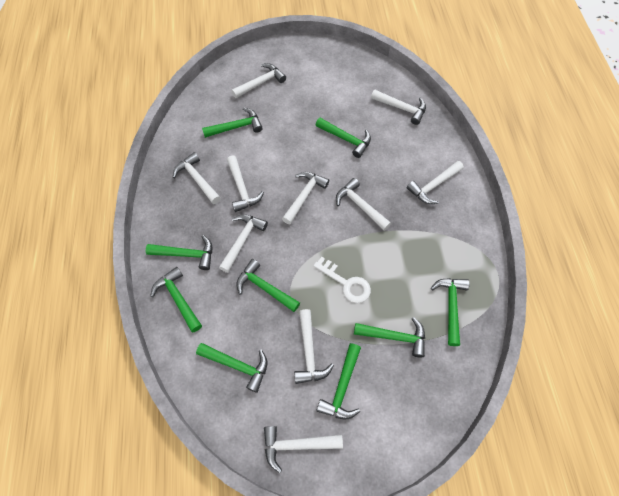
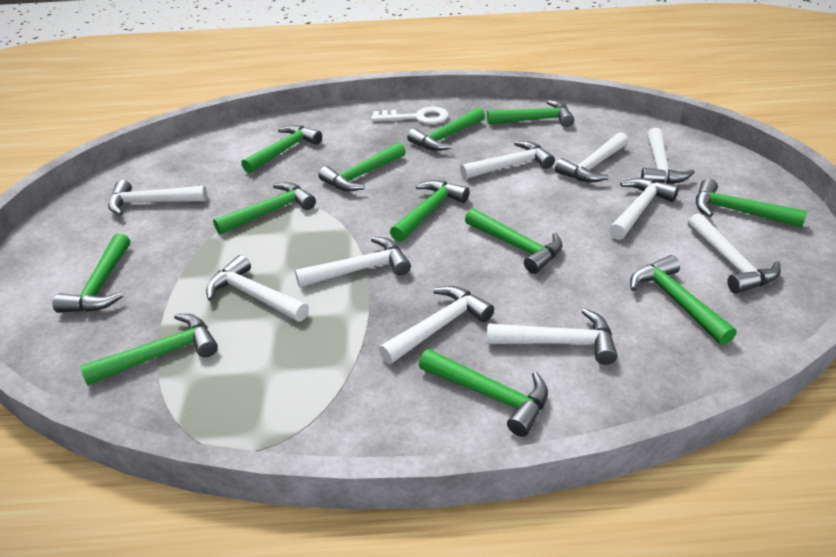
green hammer: 9 -> 12

